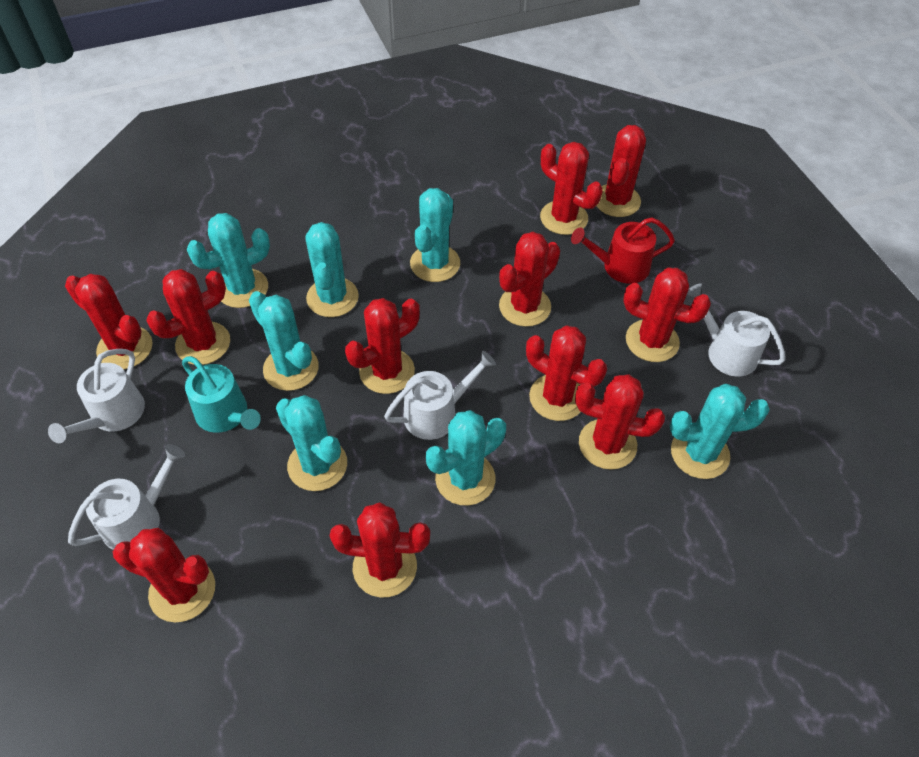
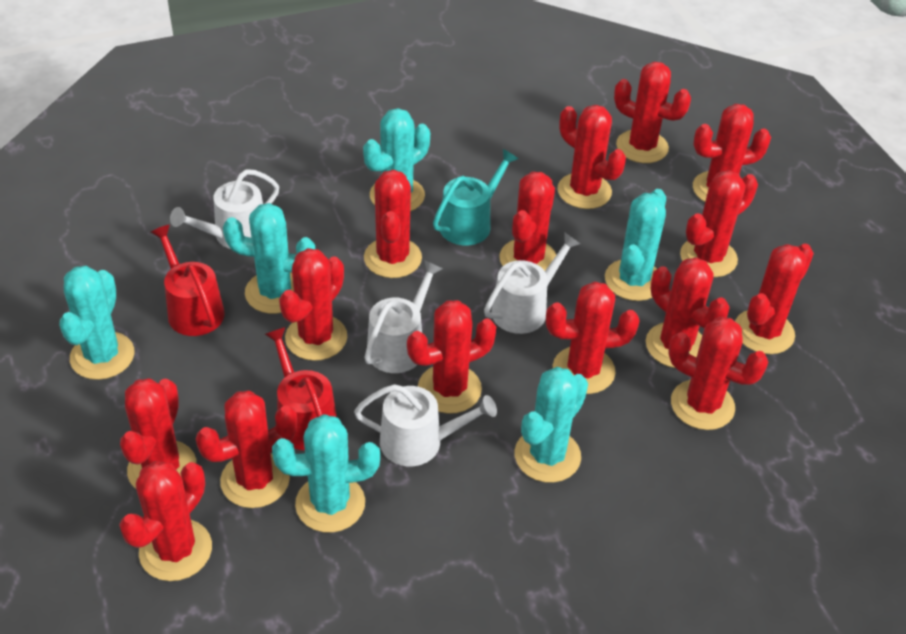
red cactus: 11 -> 15
red watering can: 1 -> 2
turquoise cactus: 7 -> 6

